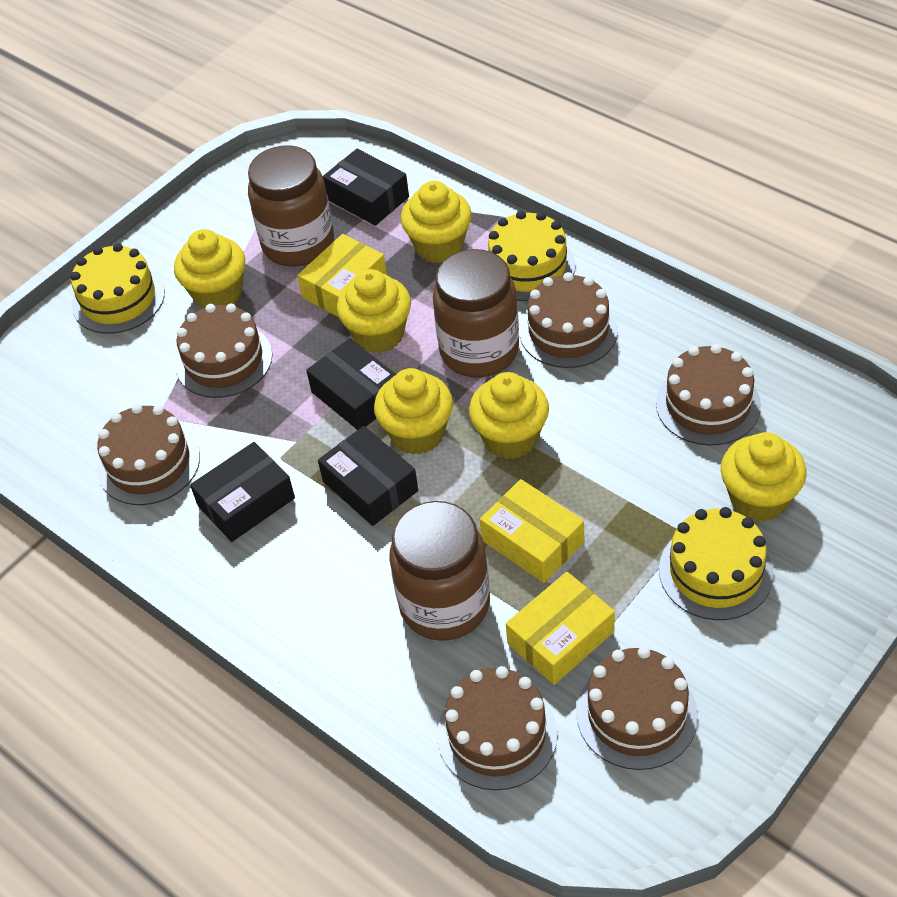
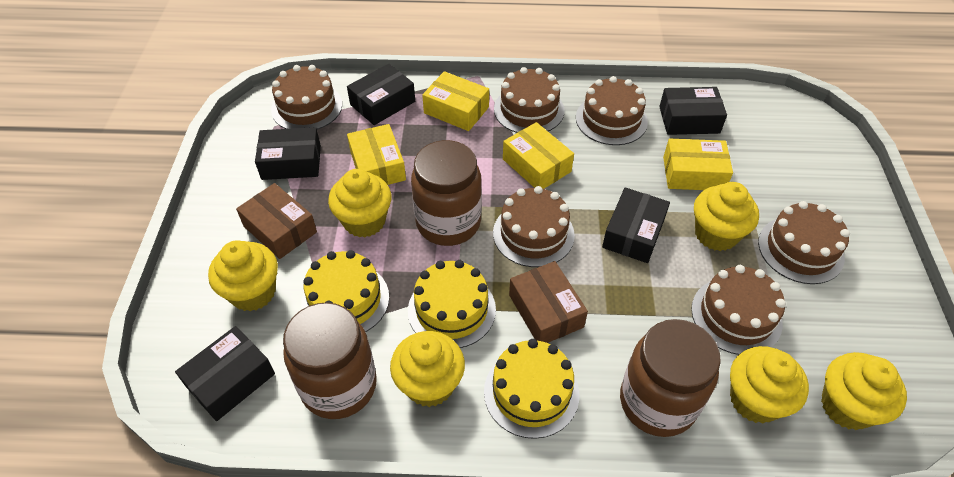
black box: 4 -> 5
brown box: 0 -> 2
yellow box: 3 -> 4

